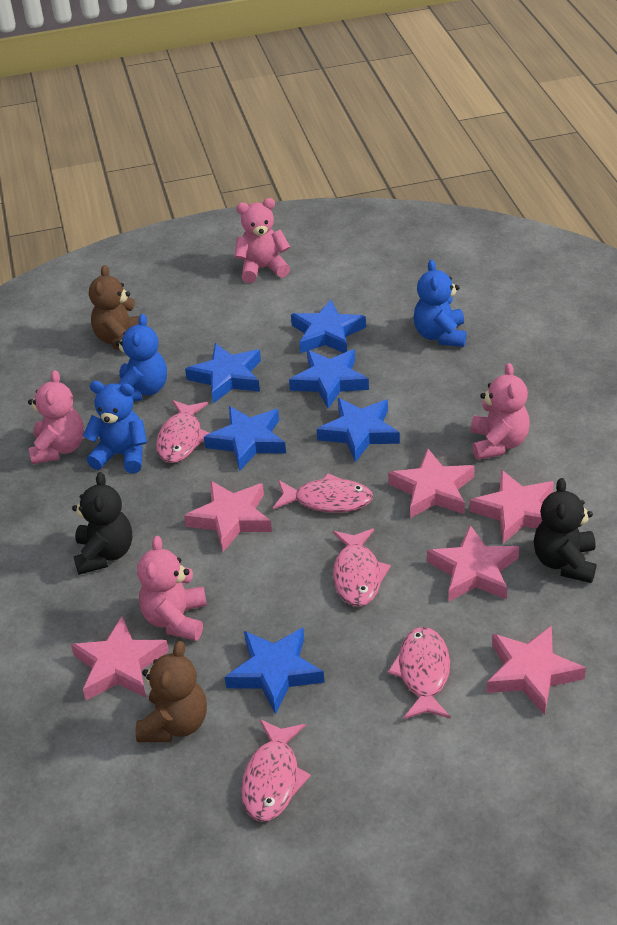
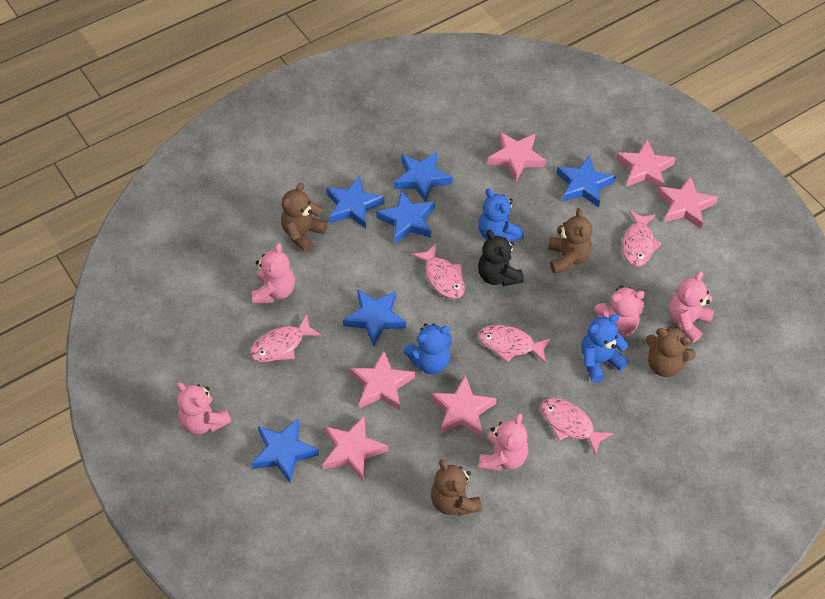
black teddy bear: 2 -> 1
brown teddy bear: 2 -> 4
pink teddy bear: 4 -> 5

